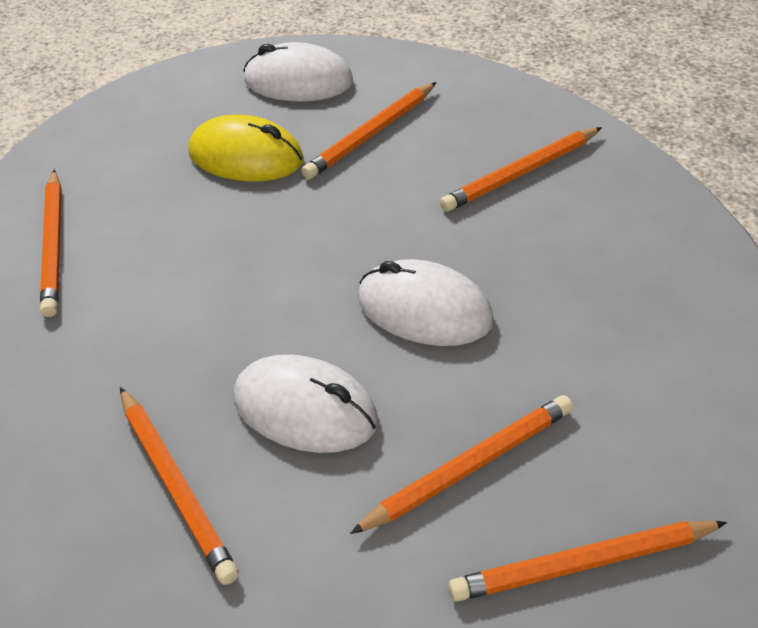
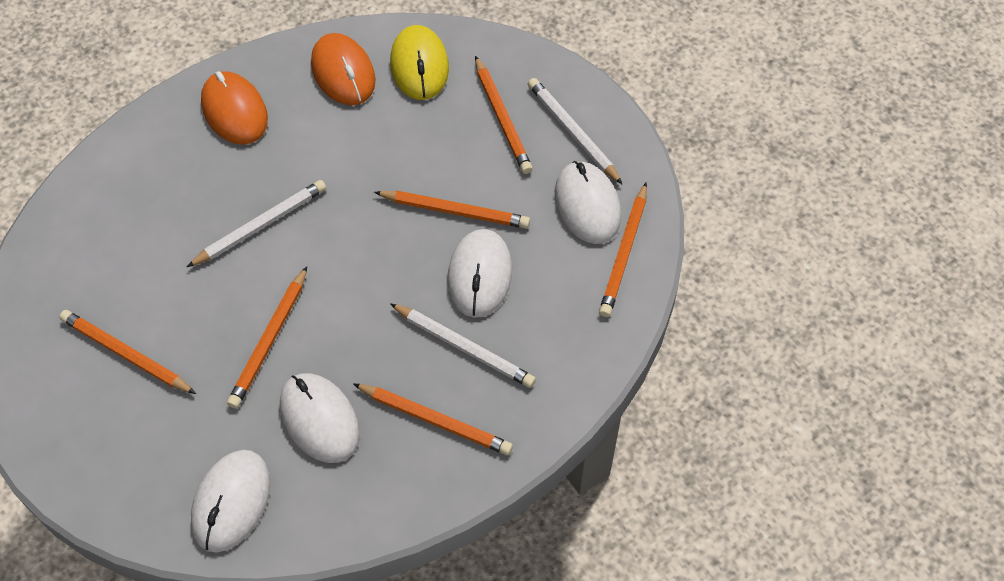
orange mouse: 0 -> 2
white mouse: 3 -> 4
white pencil: 0 -> 3

